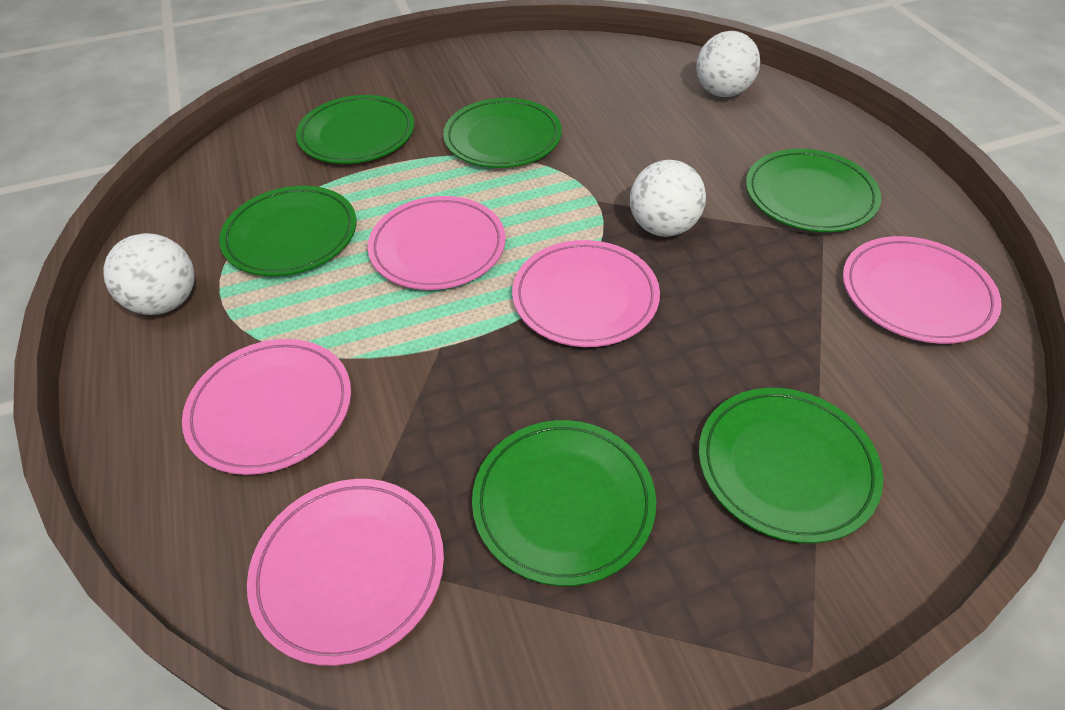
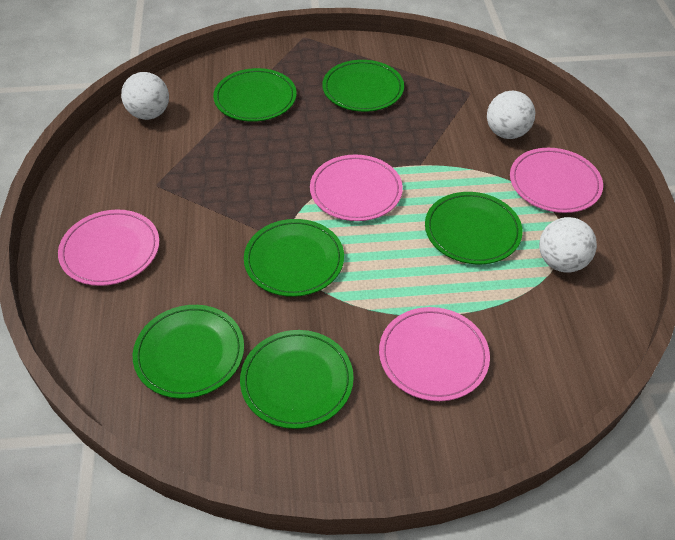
pink plate: 5 -> 4

